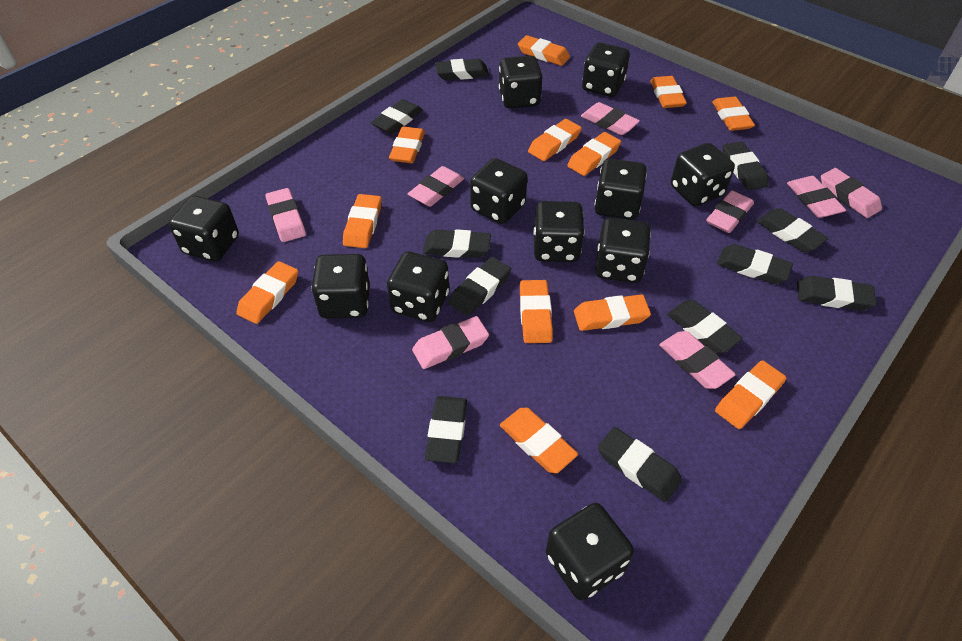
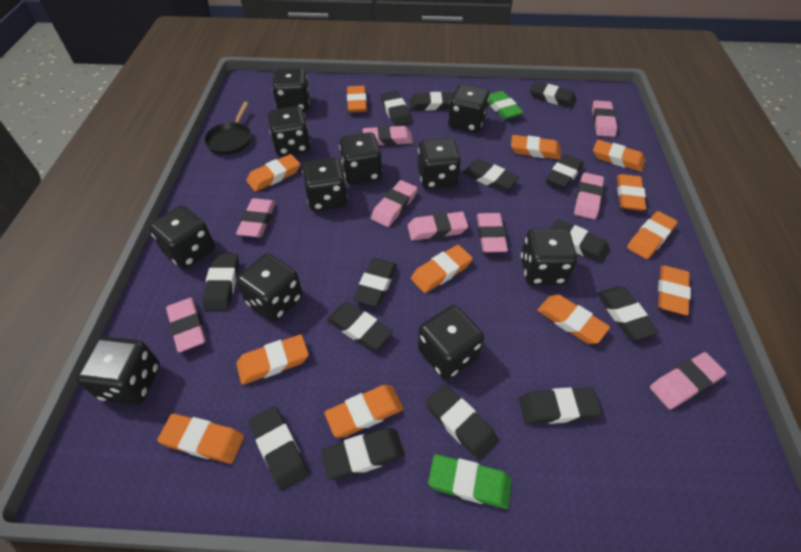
black eraser: 11 -> 14
black pan: 0 -> 1
green eraser: 0 -> 2
pink eraser: 8 -> 9

